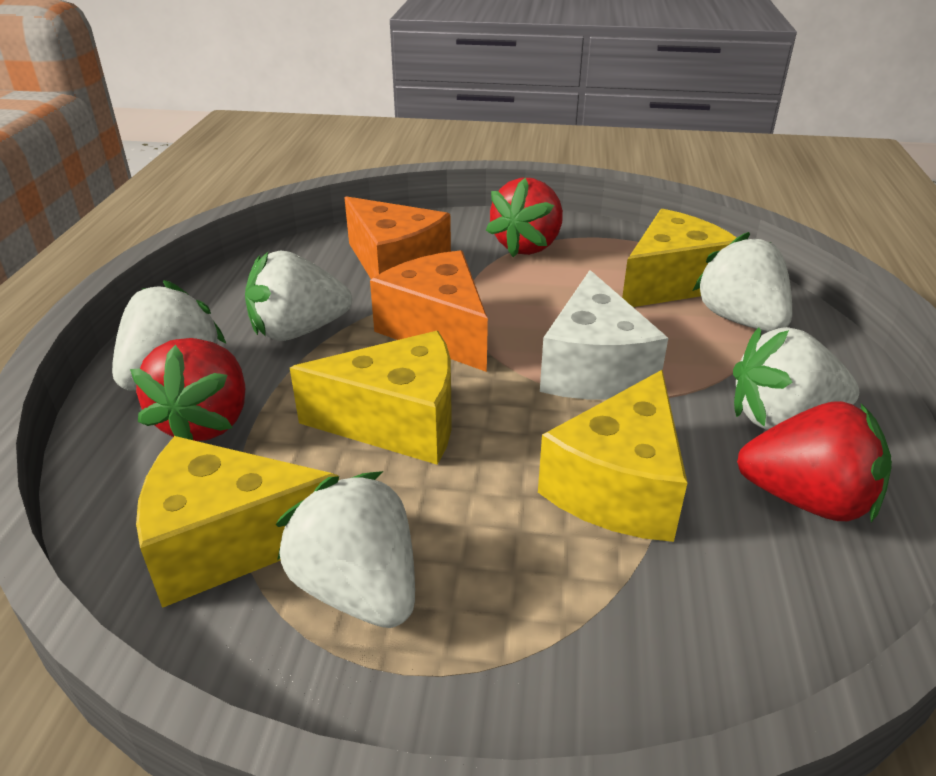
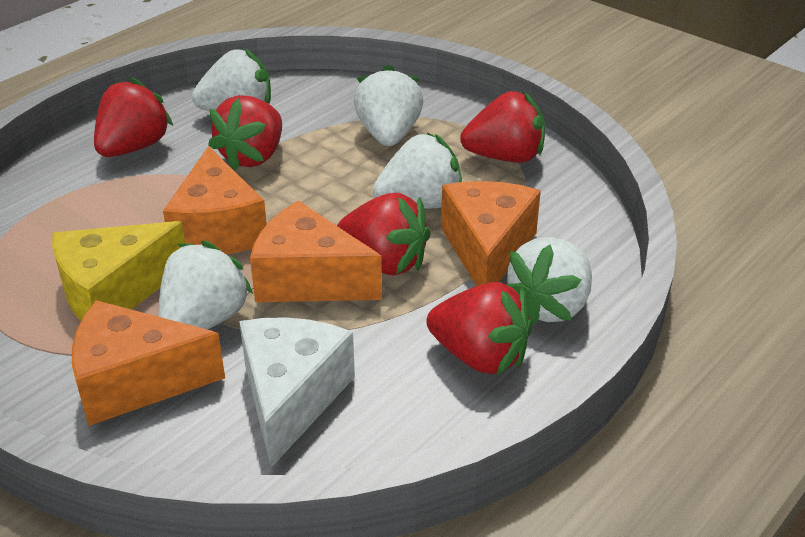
orange cheese: 2 -> 4
red strawberry: 3 -> 5
yellow cheese: 4 -> 1

